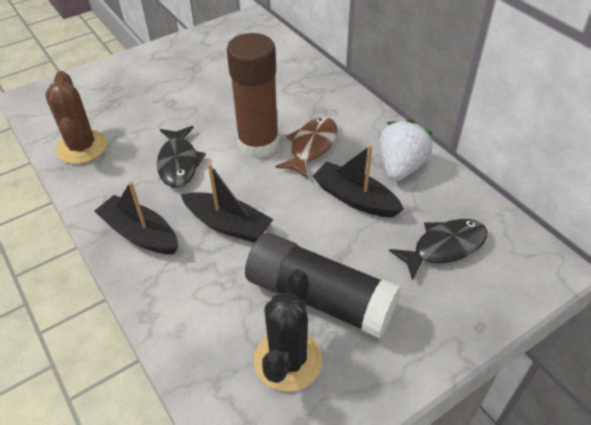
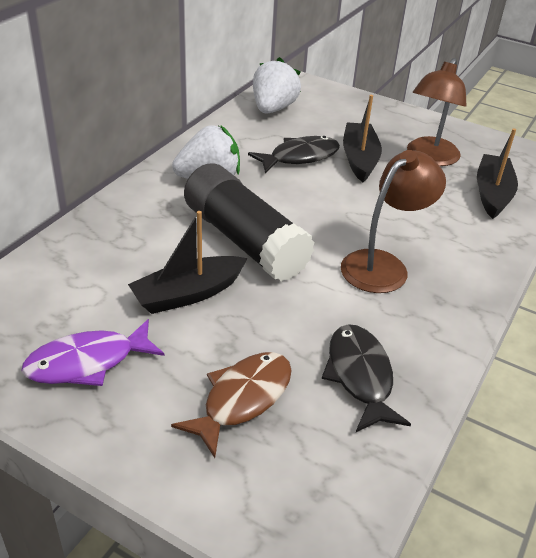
black cactus: 1 -> 0
brown cactus: 1 -> 0
brown glue stick: 1 -> 0
brown lamp: 0 -> 2
purple fish: 0 -> 1
white strawberry: 1 -> 2

